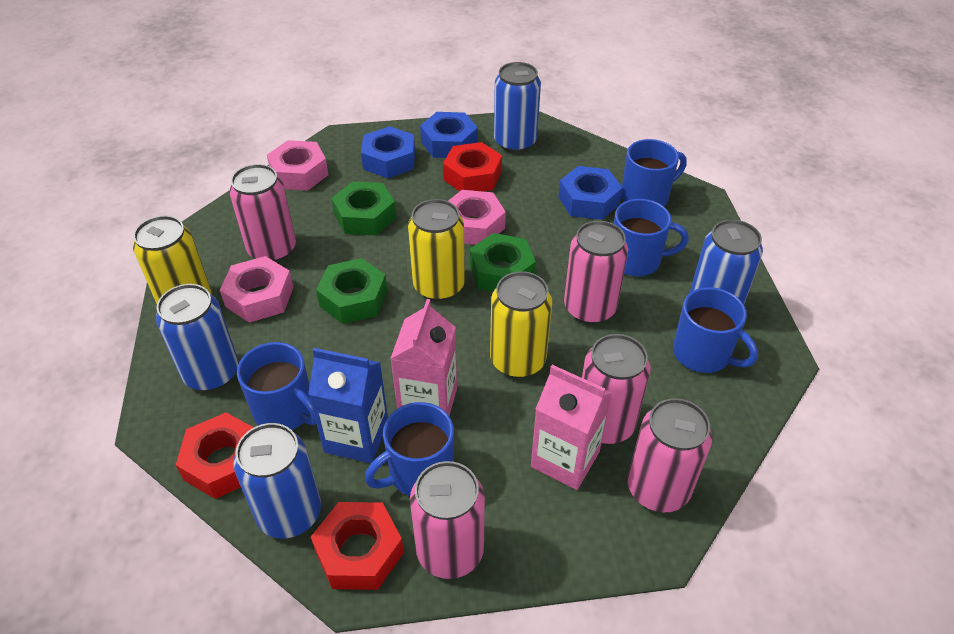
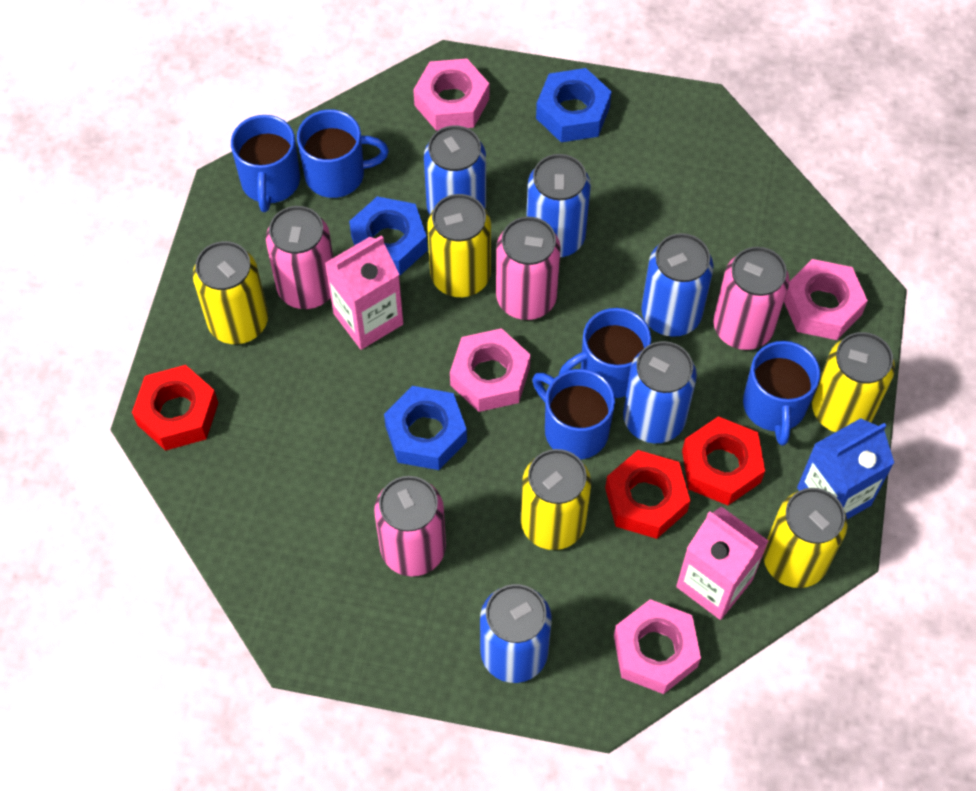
blue can: 4 -> 5
green nut: 3 -> 0
pink can: 5 -> 4
pink nut: 3 -> 4
yellow can: 3 -> 5

